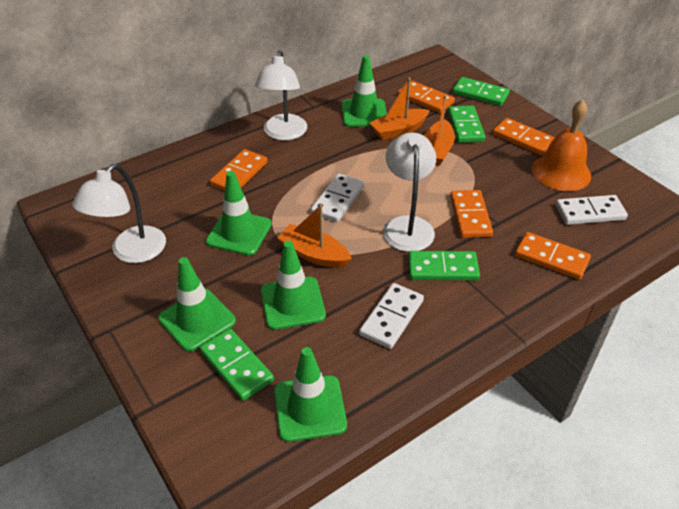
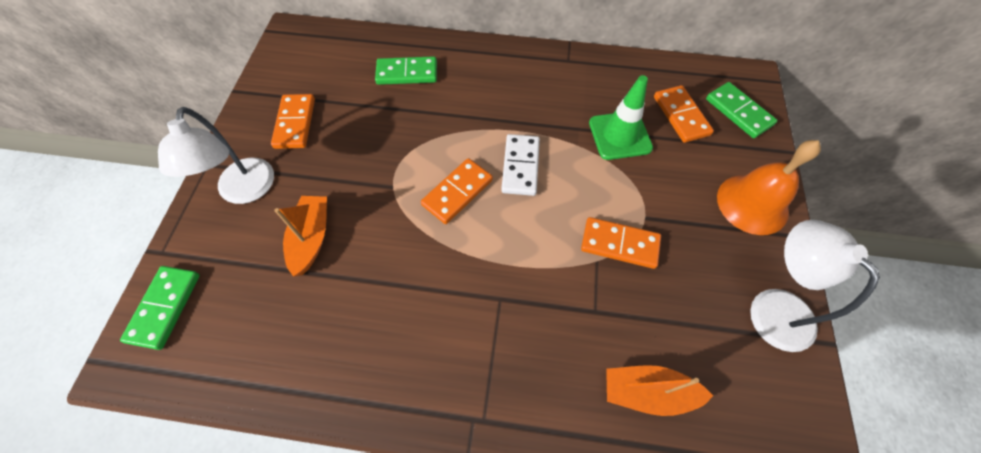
green domino: 4 -> 3
green traffic cone: 5 -> 1
orange boat: 3 -> 2
orange domino: 5 -> 4
white domino: 3 -> 1
white lamp: 3 -> 2

